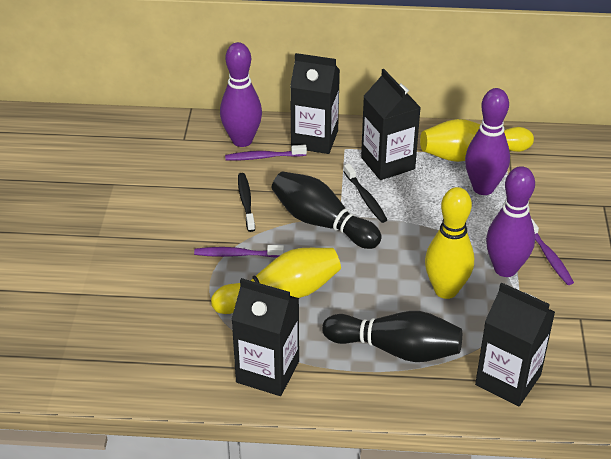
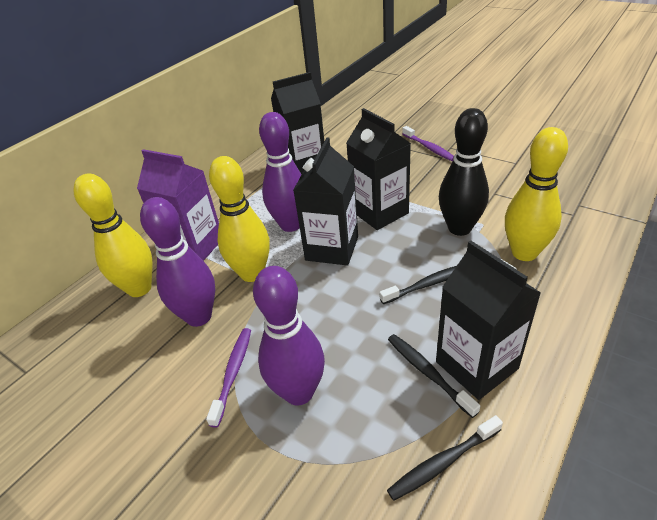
black bowling pin: 2 -> 1
black toothbrush: 2 -> 3
purple carton: 0 -> 1
purple toothbrush: 3 -> 2

